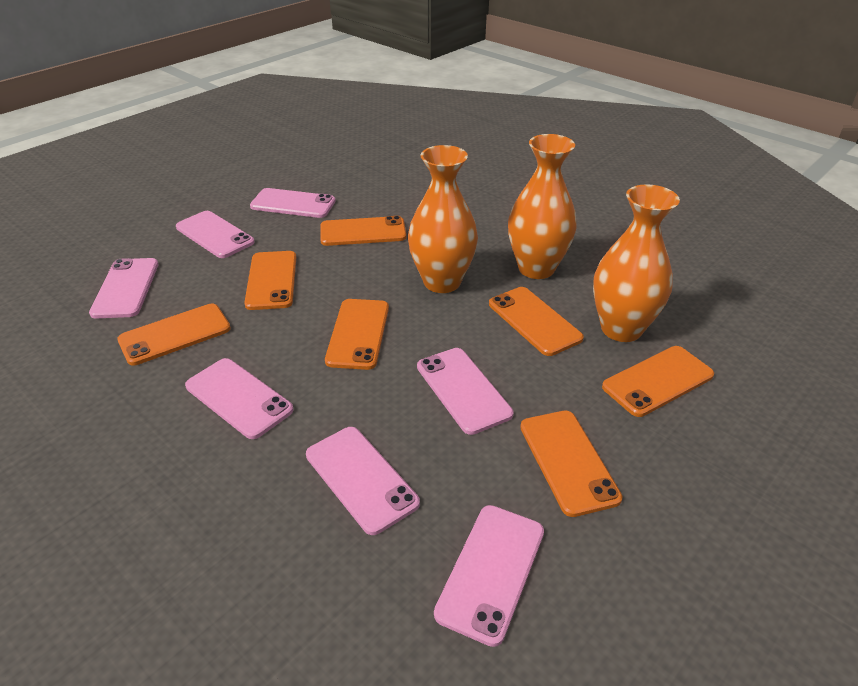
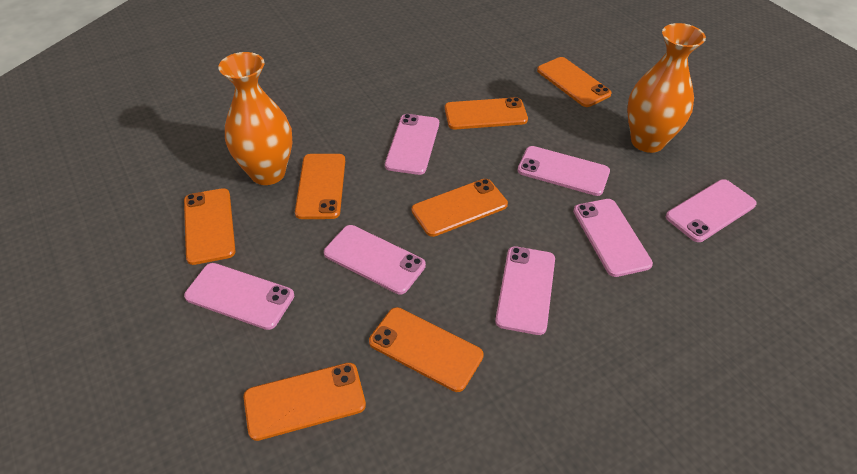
orange vase: 3 -> 2

